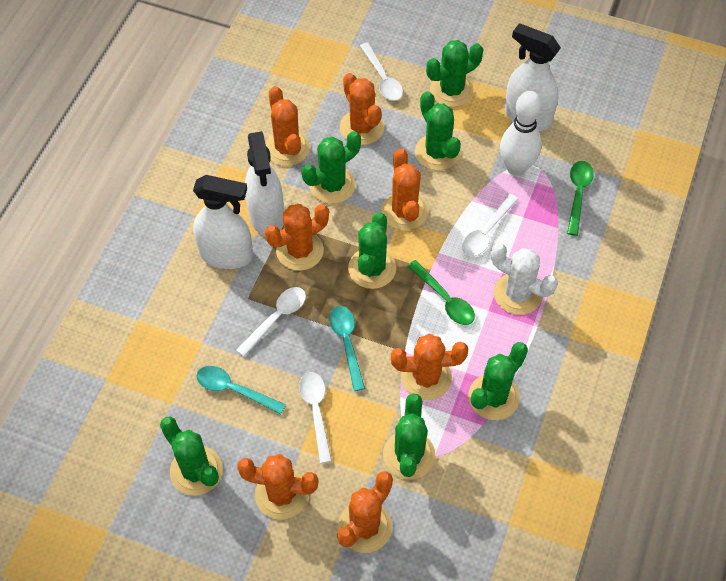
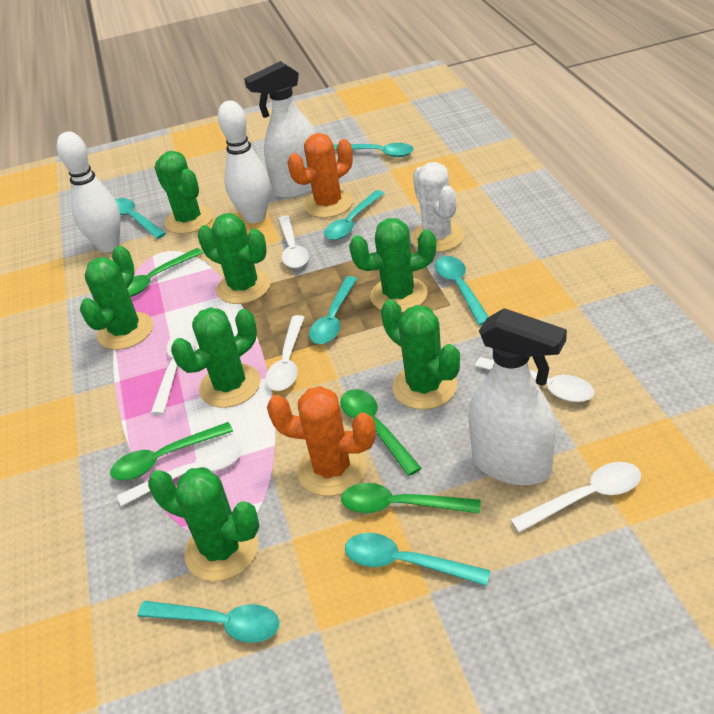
green spoon: 2 -> 4
orange cactus: 7 -> 2
turquoise spoon: 2 -> 7
white bowling pin: 1 -> 2
white spoon: 4 -> 6
white spray bottle: 3 -> 2

